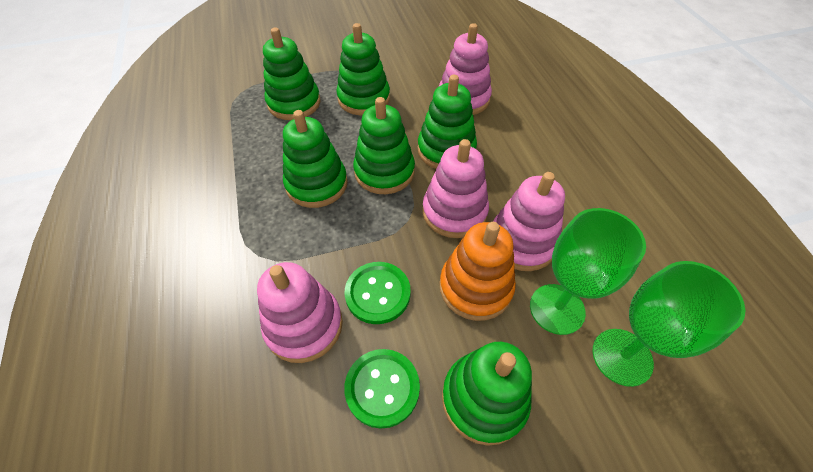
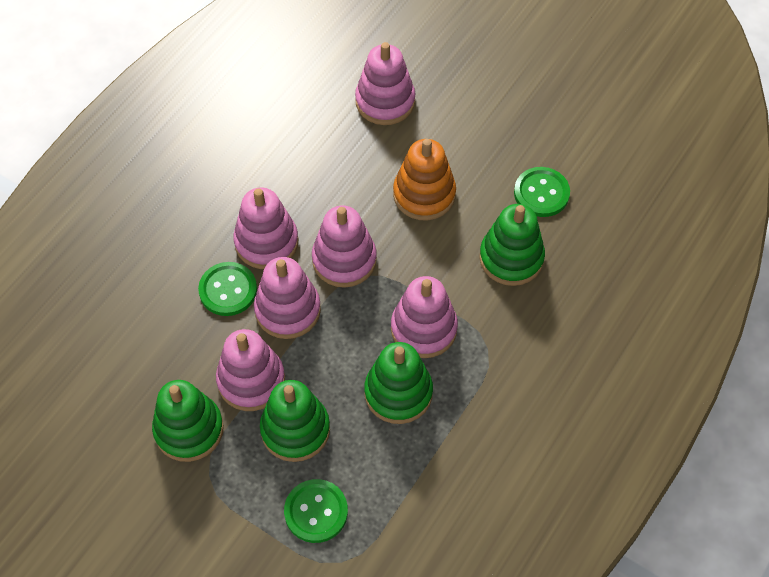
green button: 2 -> 3
green goblet: 2 -> 0
green stacking toy: 6 -> 4
pink stacking toy: 4 -> 6

